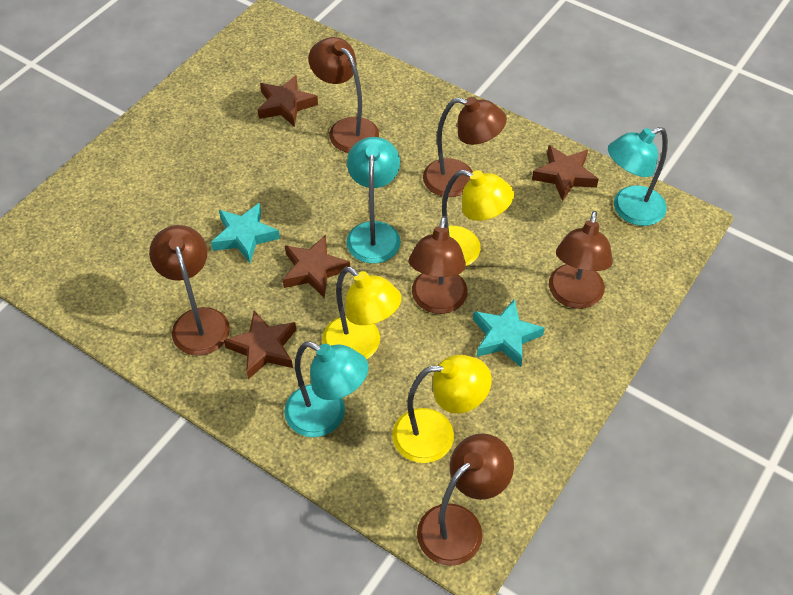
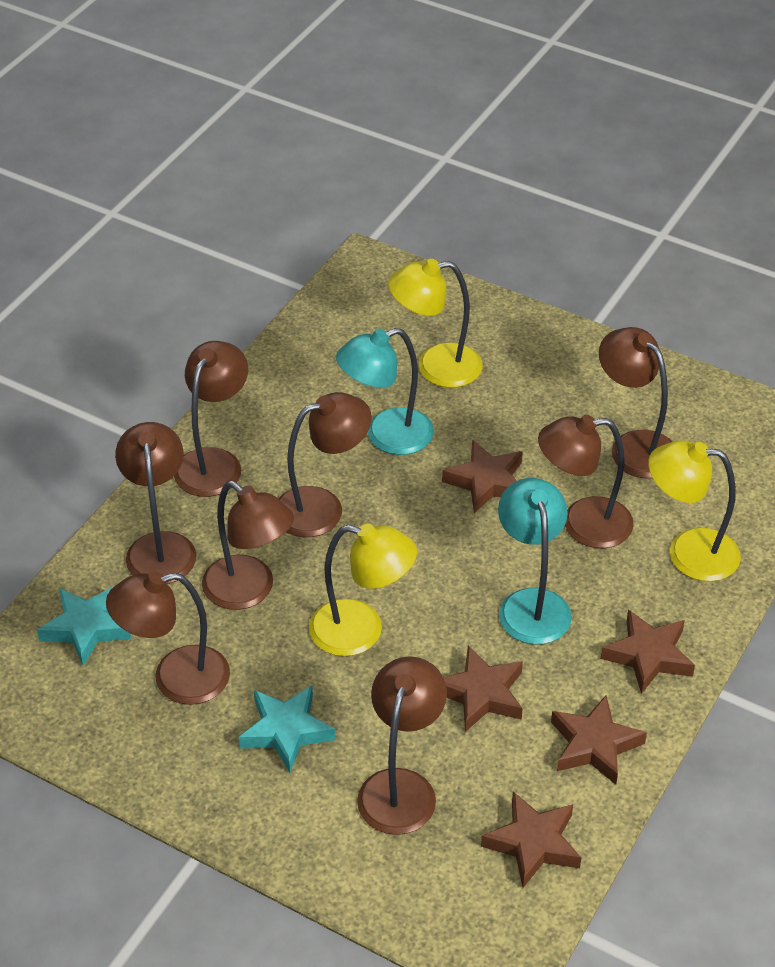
brown lamp: 6 -> 8
brown star: 4 -> 5
turquoise lamp: 3 -> 2

